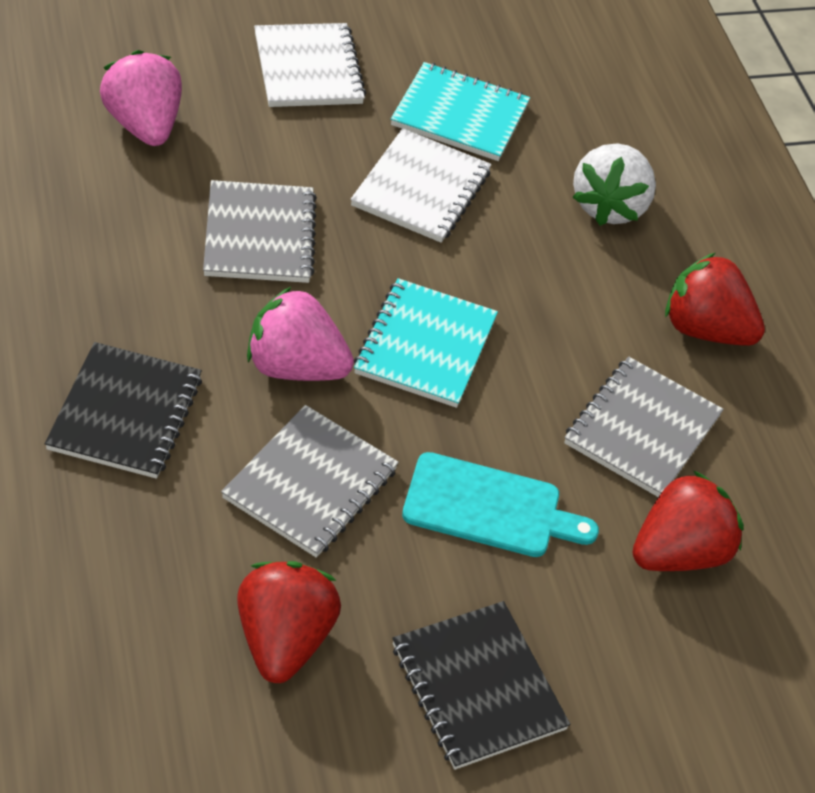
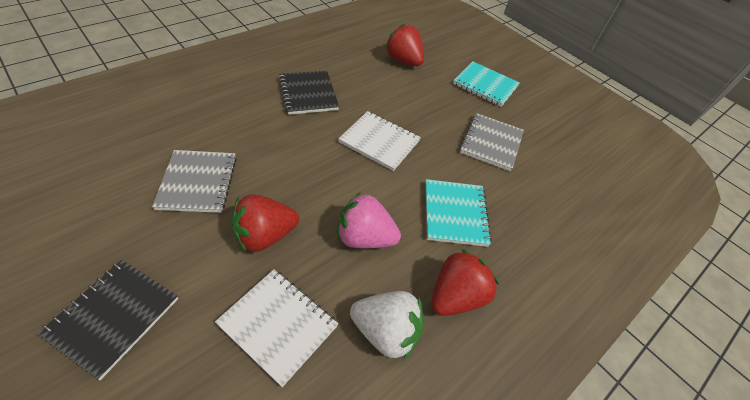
grey notebook: 3 -> 2
pink strawberry: 2 -> 1
turquoise cutting board: 1 -> 0

